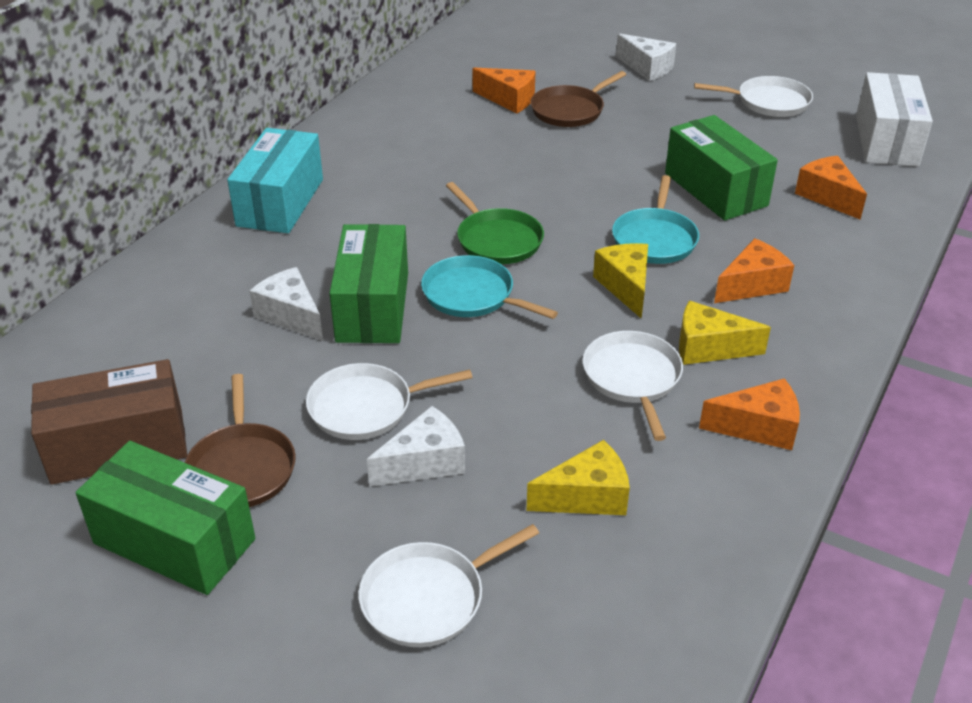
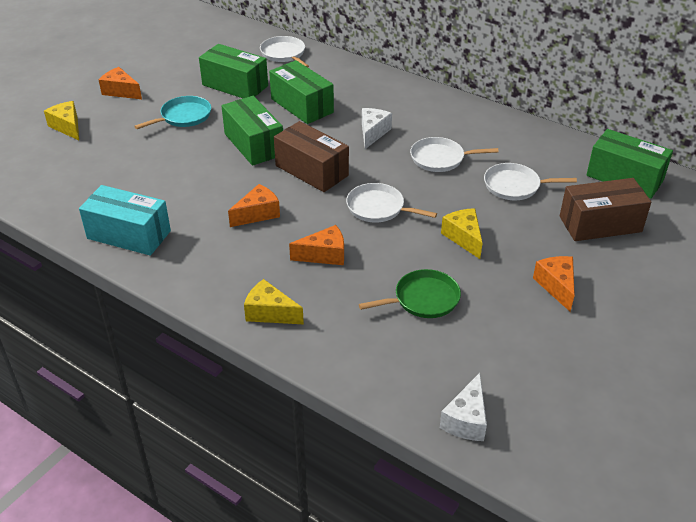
brown box: 1 -> 2
brown pan: 2 -> 0
green box: 3 -> 4
turquoise pan: 2 -> 1
white box: 1 -> 0
white cheese: 3 -> 2

